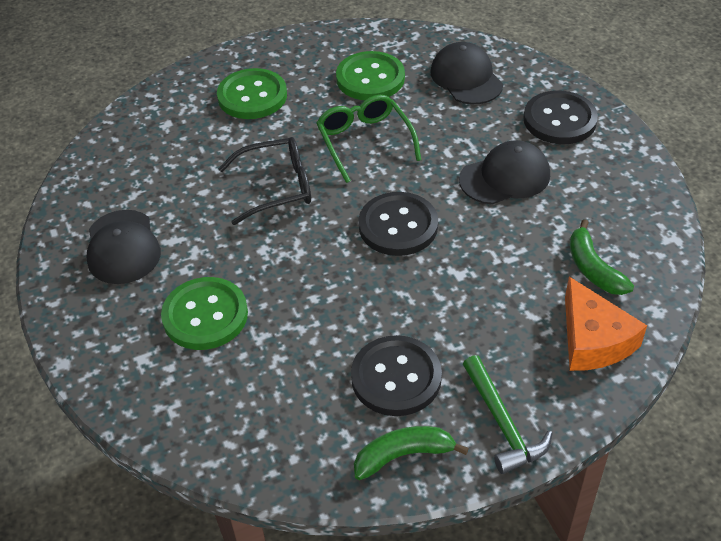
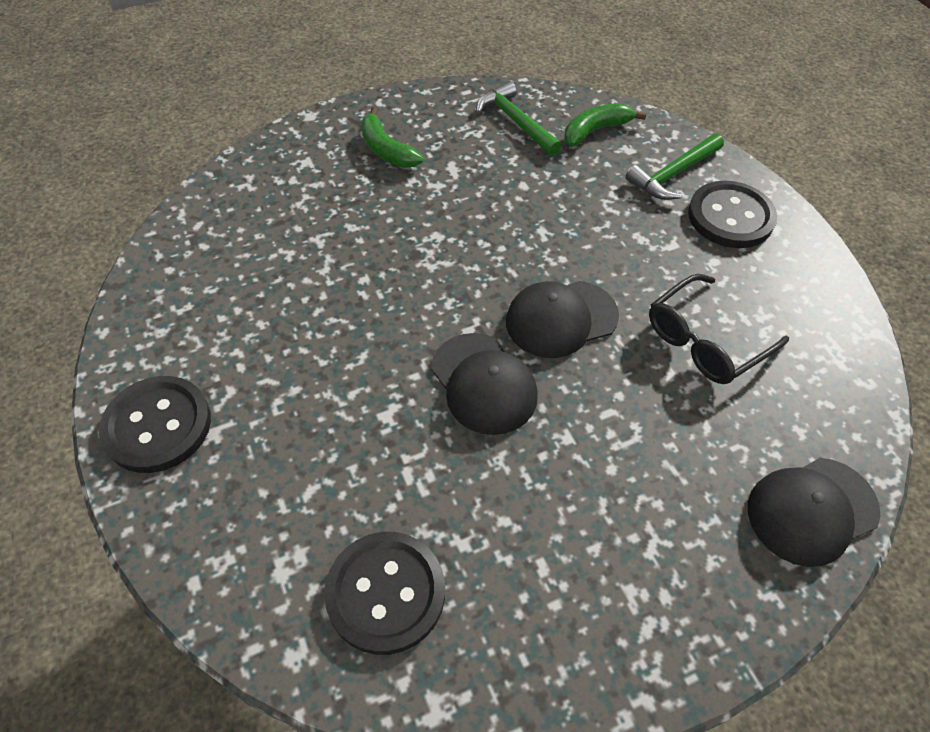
green button: 3 -> 0
green glasses: 1 -> 0
green hammer: 1 -> 2
orange cheese: 1 -> 0

